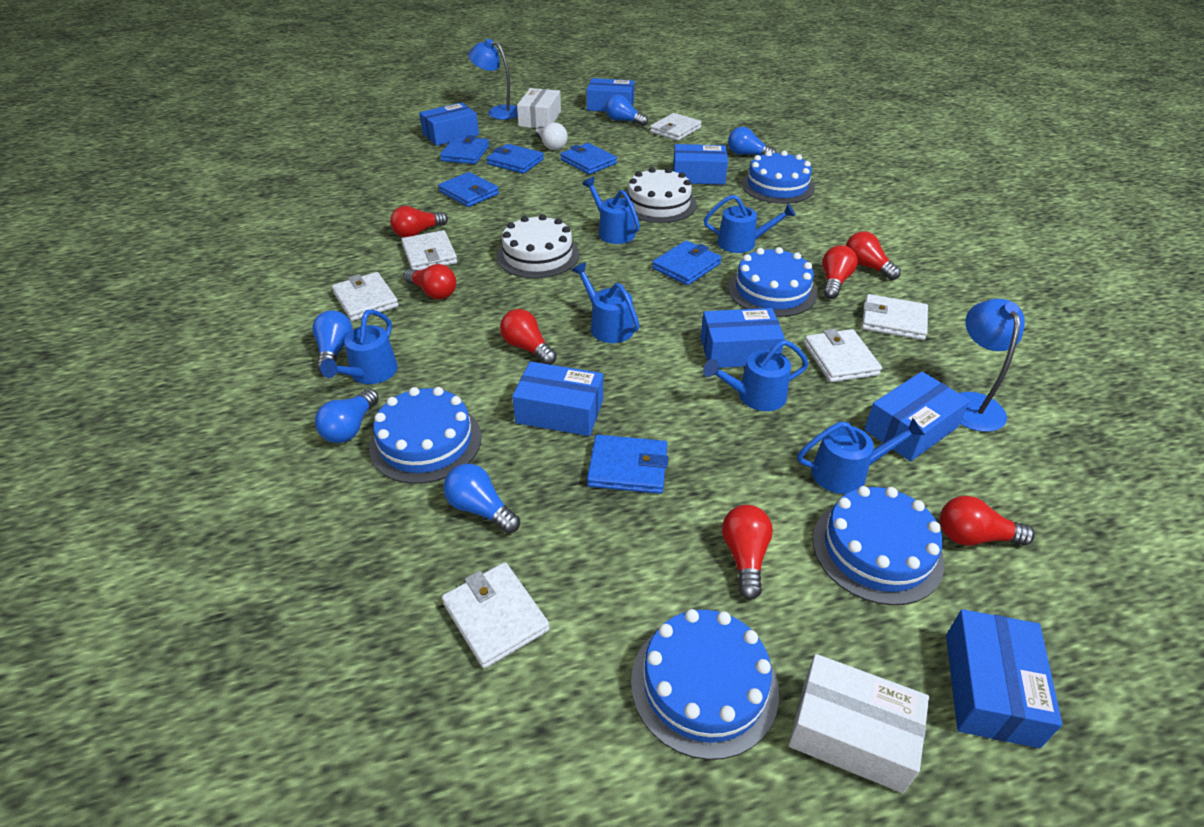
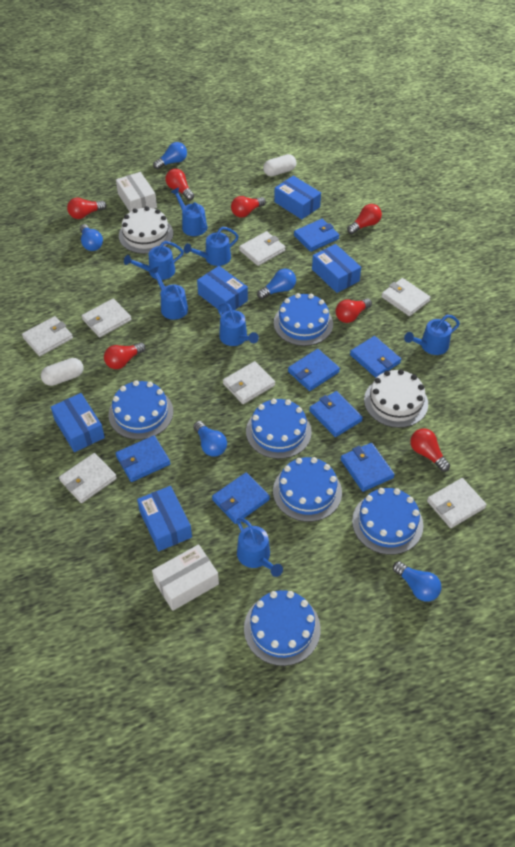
blue box: 7 -> 5
blue cake: 5 -> 6
blue lamp: 2 -> 0
blue wallet: 6 -> 7
blue watering can: 6 -> 7
white capsule: 0 -> 2
white light bulb: 1 -> 0
white wallet: 6 -> 7

